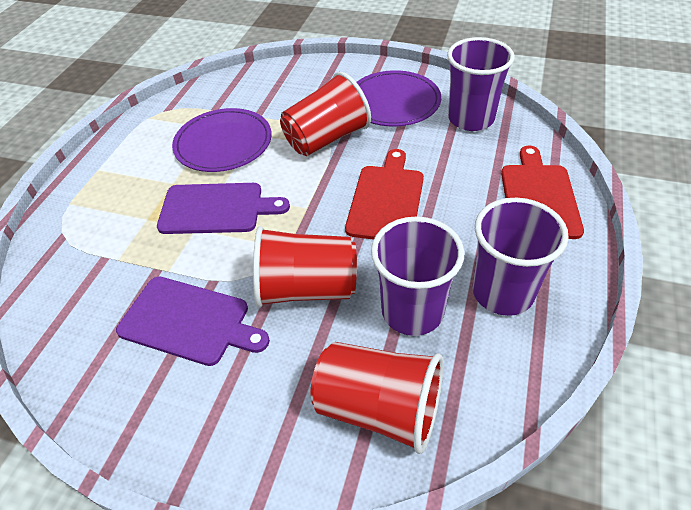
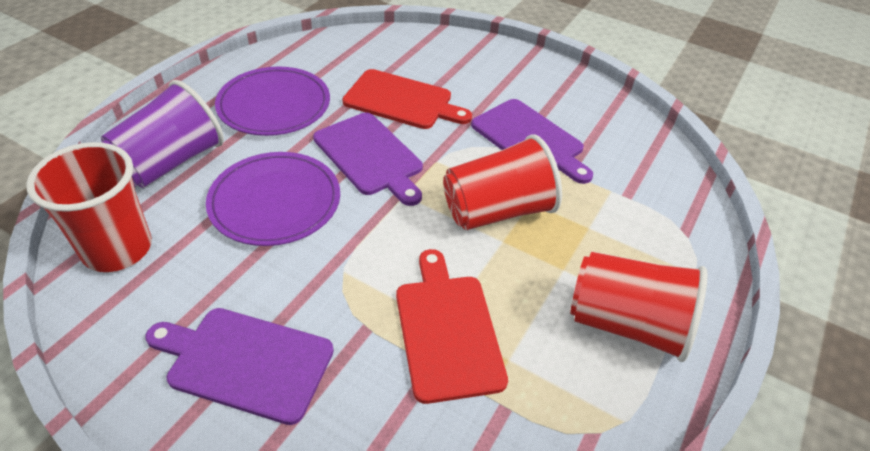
purple cup: 3 -> 1
purple cutting board: 2 -> 3

